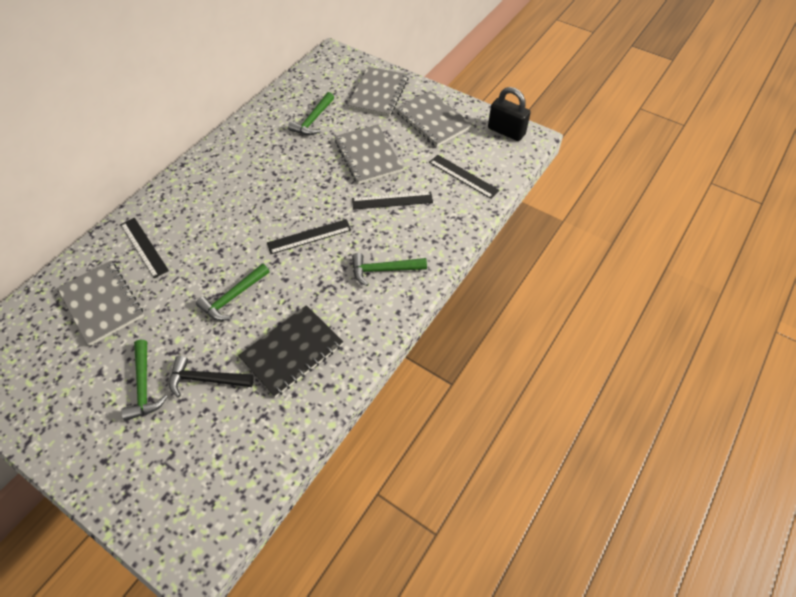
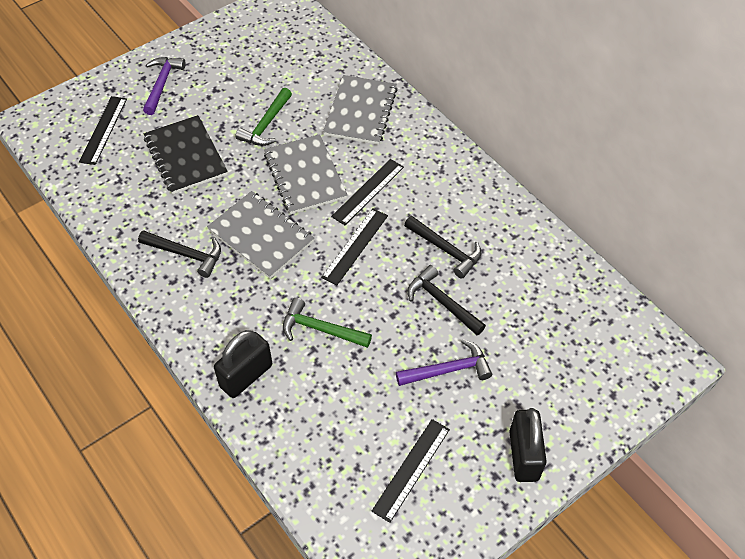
black hammer: 1 -> 3
black padlock: 1 -> 2
green hammer: 4 -> 2
grey notebook: 4 -> 3
purple hammer: 0 -> 2

